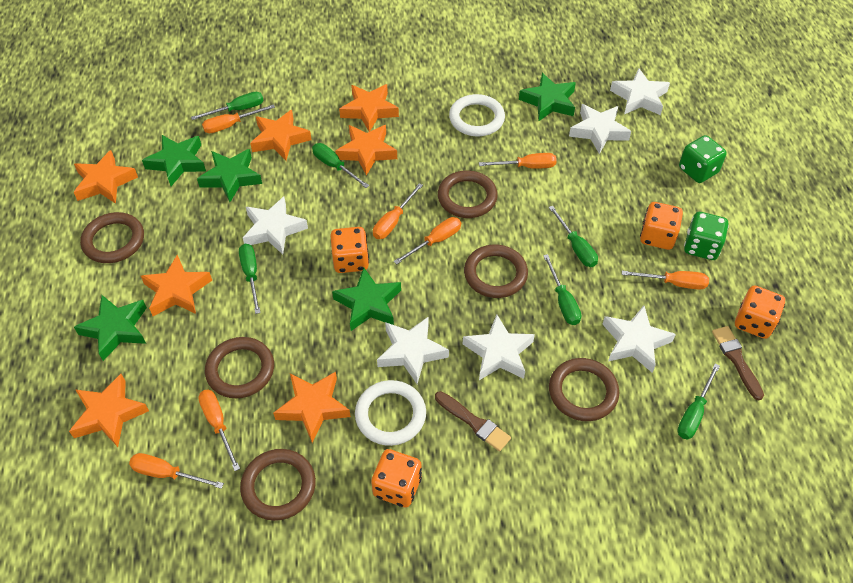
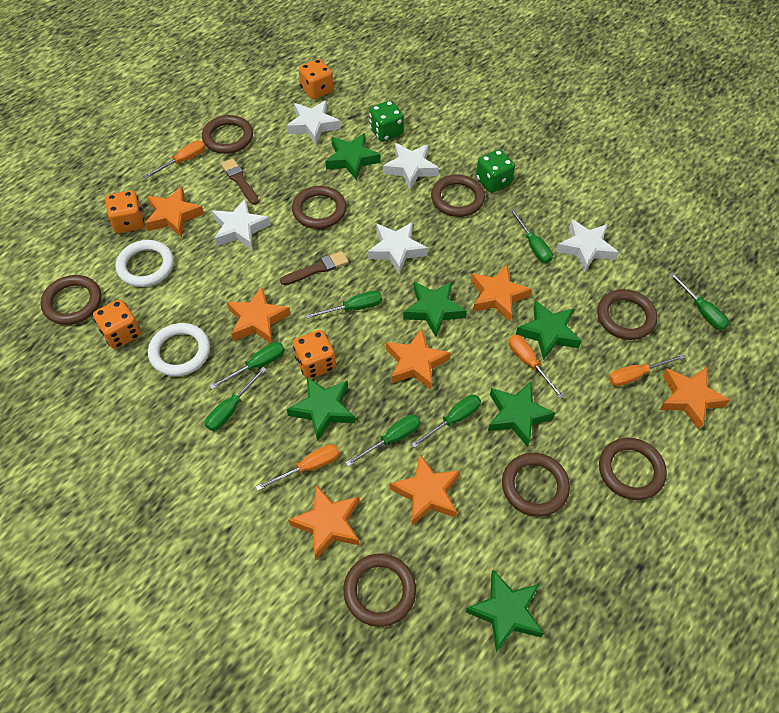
brown ring: 6 -> 8
green screwdriver: 6 -> 7
green star: 5 -> 6
orange screwdriver: 7 -> 4
white star: 6 -> 5

